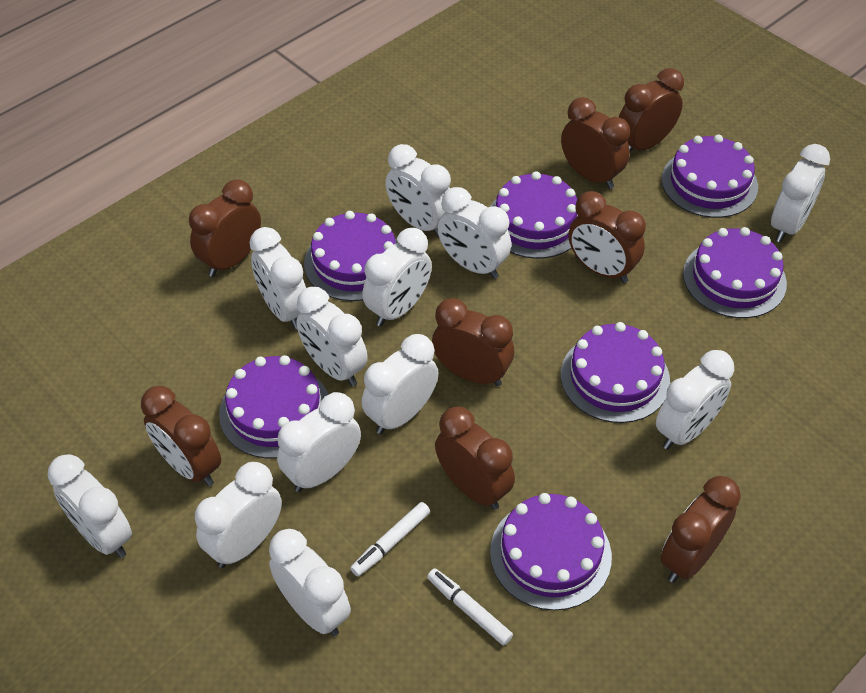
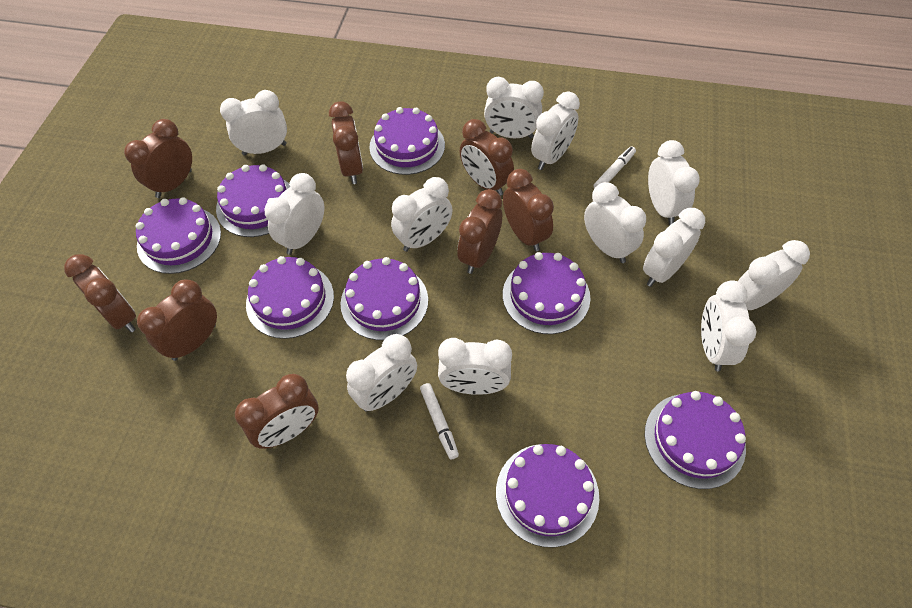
purple cake: 7 -> 8

